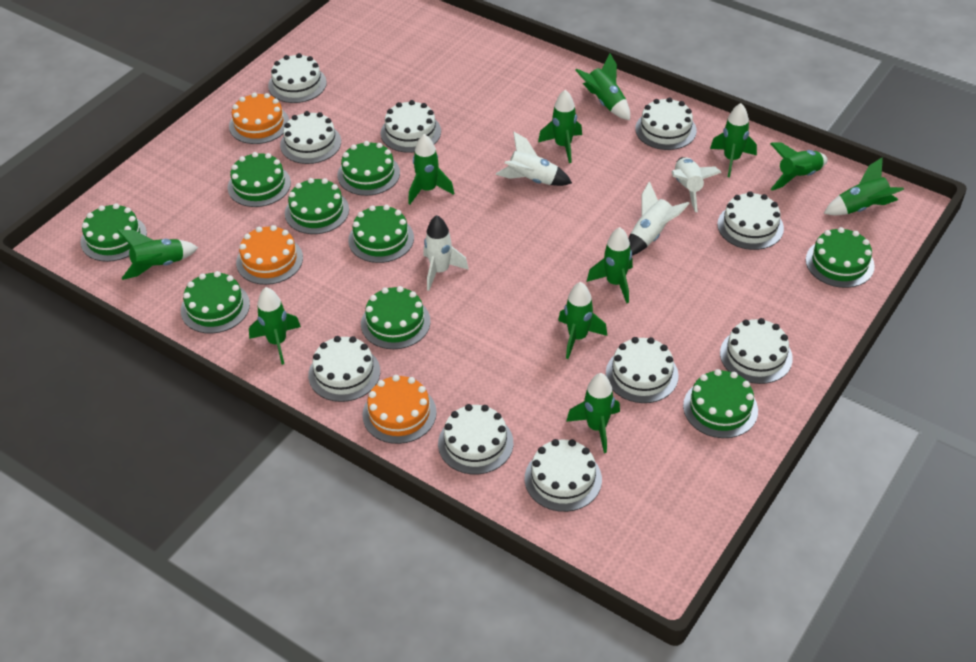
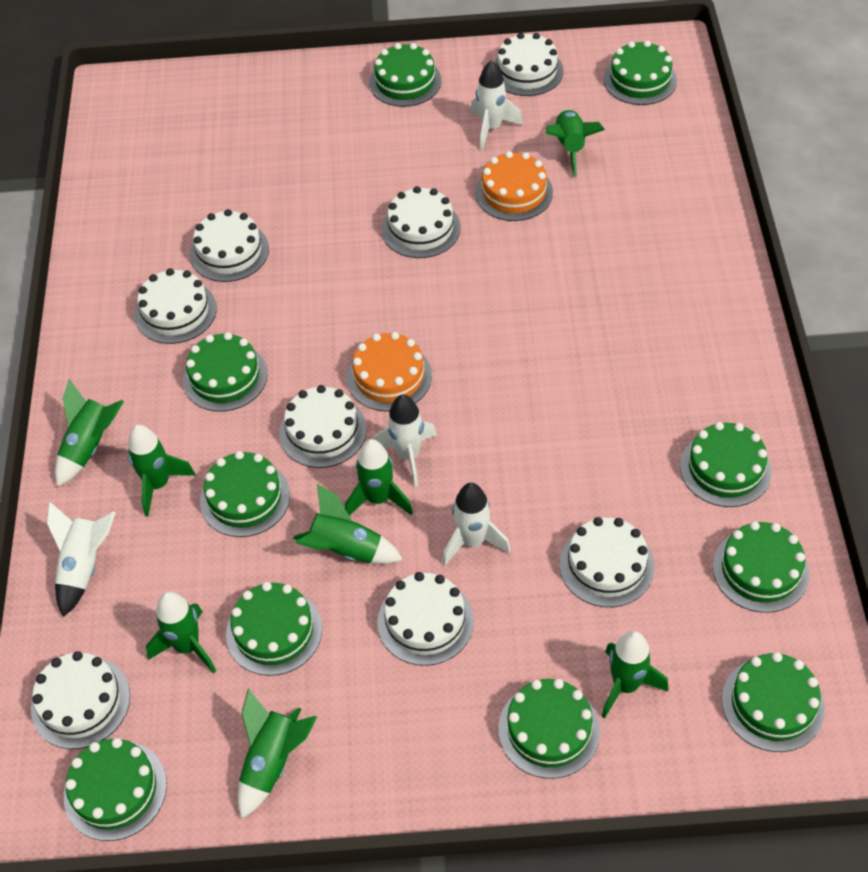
green cake: 9 -> 10
green rocket: 11 -> 8
orange cake: 3 -> 2
white cake: 10 -> 8

